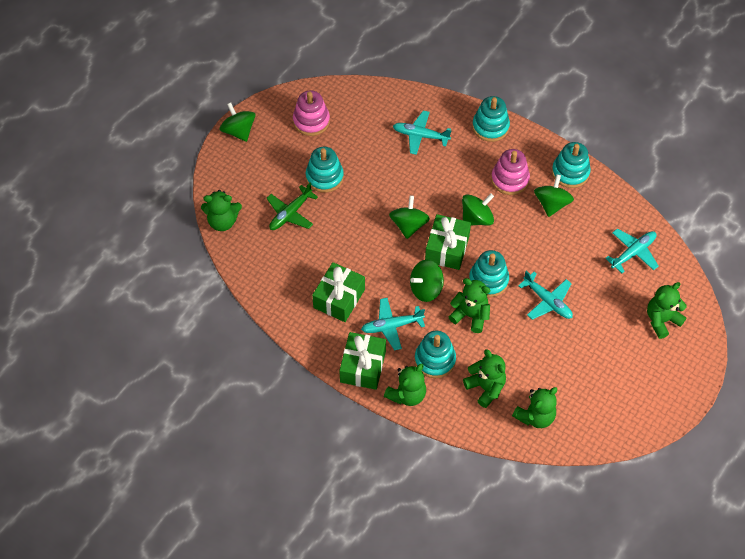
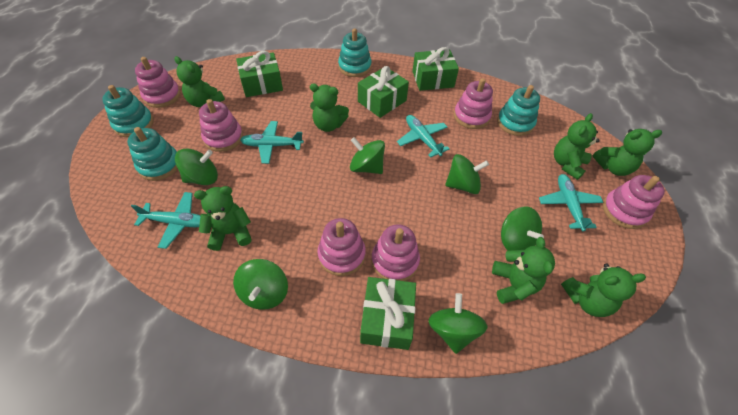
green gift: 3 -> 4
green plane: 1 -> 0
green spinning top: 5 -> 6
green teddy bear: 6 -> 7
pink stacking toy: 2 -> 6
turquoise stacking toy: 5 -> 4

